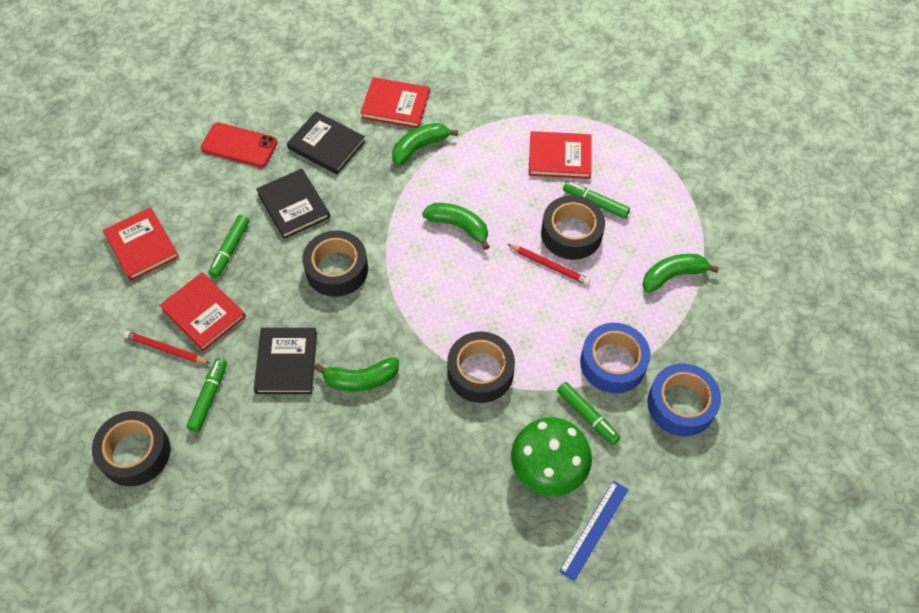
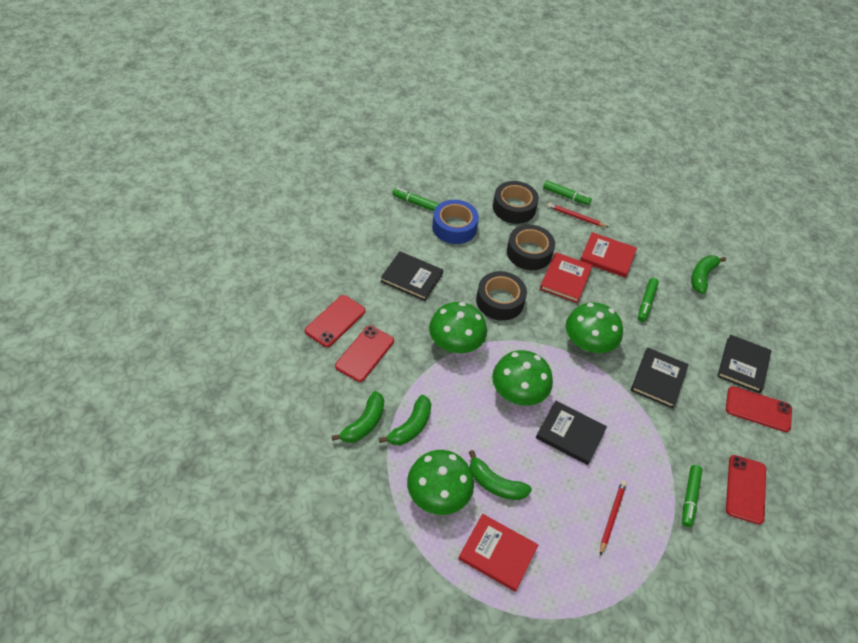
black book: 3 -> 4
black tape: 4 -> 3
blue ruler: 1 -> 0
blue tape: 2 -> 1
green mushroom: 1 -> 4
red book: 4 -> 3
red phone: 1 -> 4

